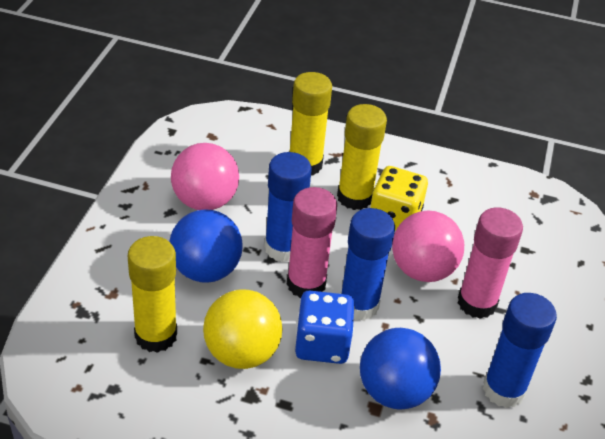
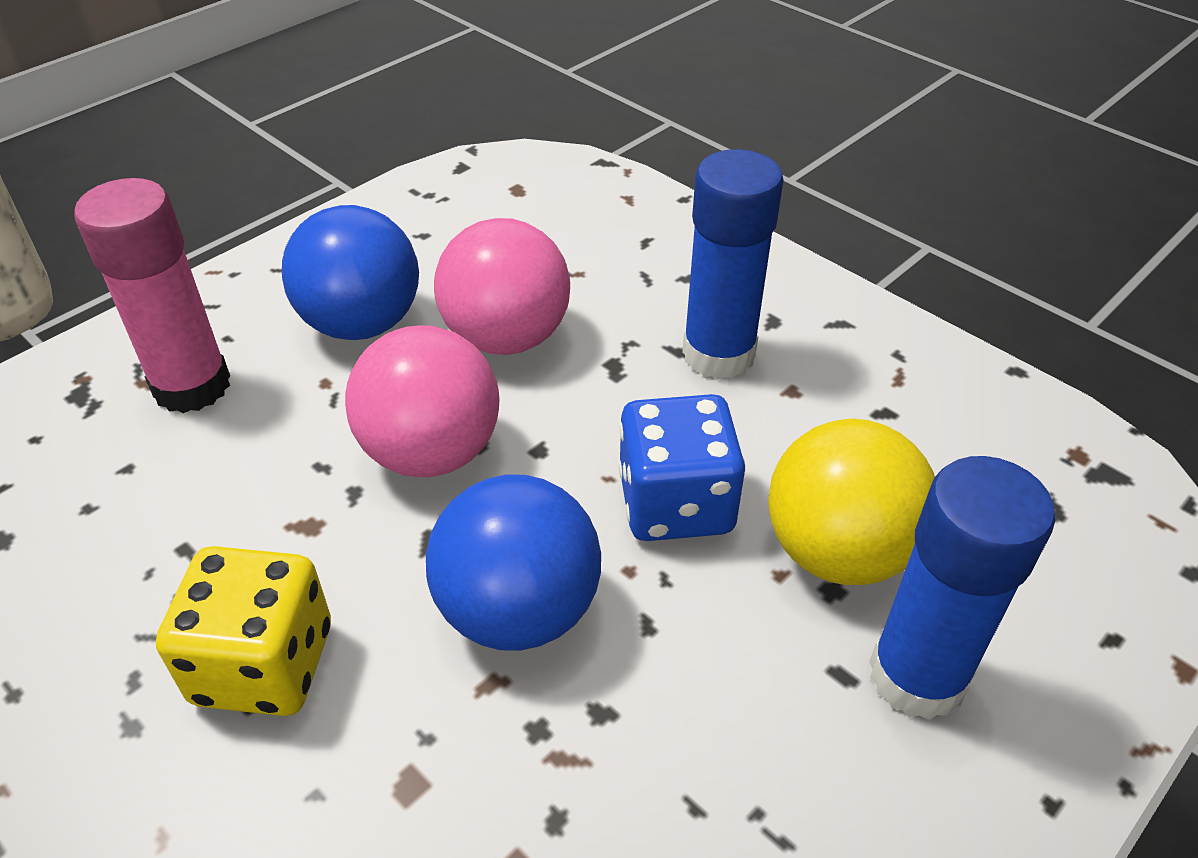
blue glue stick: 3 -> 2
pink glue stick: 2 -> 1
yellow glue stick: 3 -> 0

